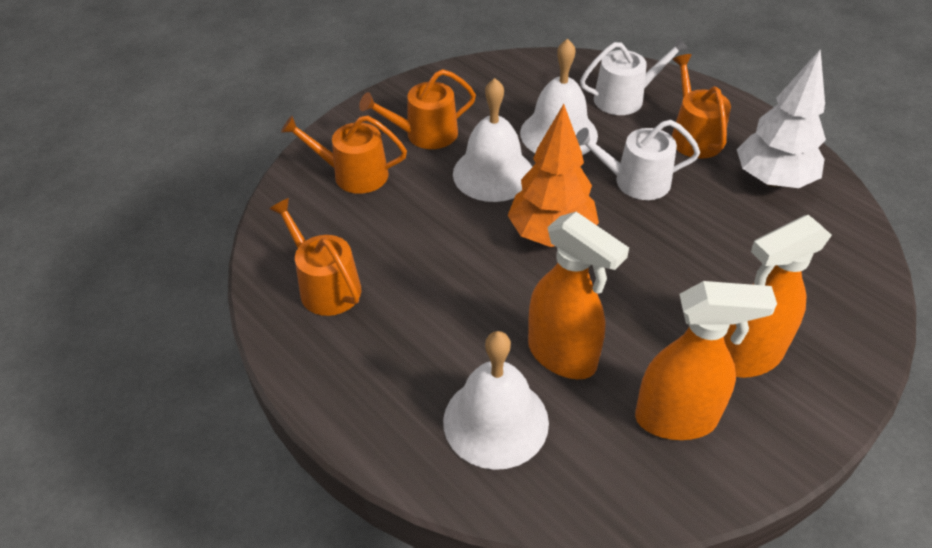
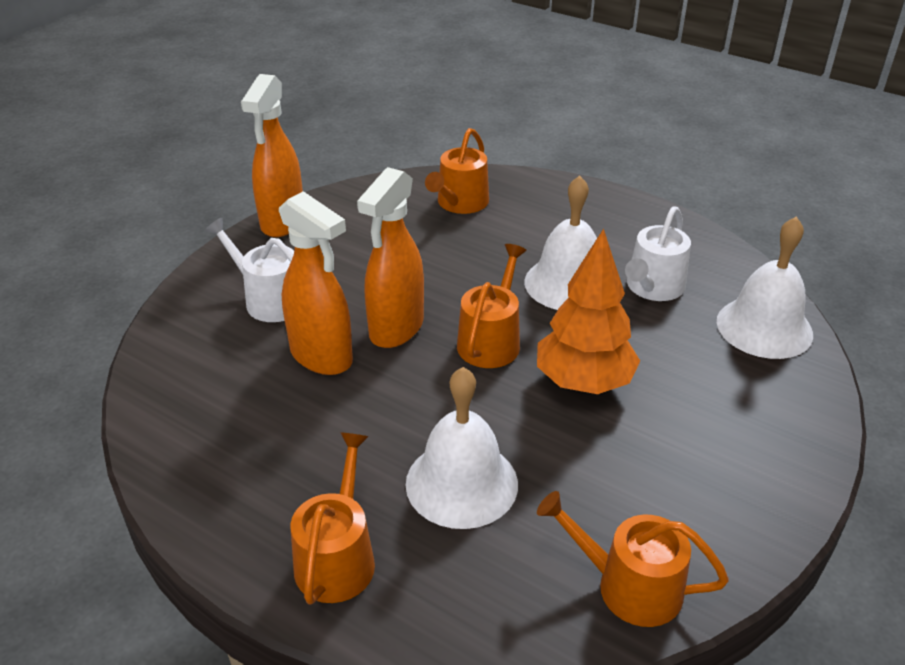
white tree: 1 -> 0

